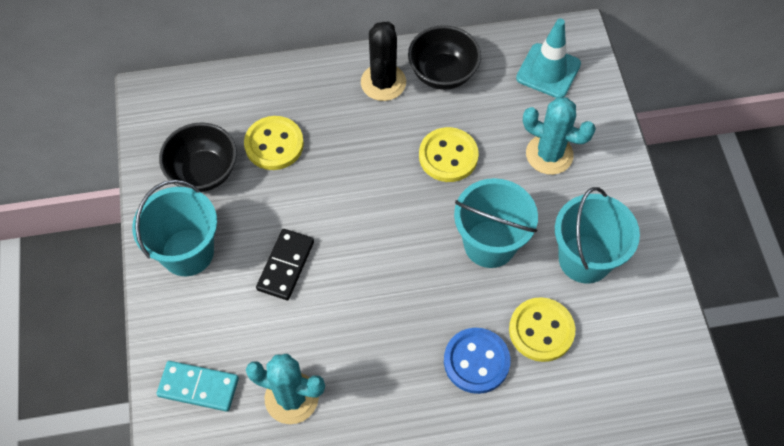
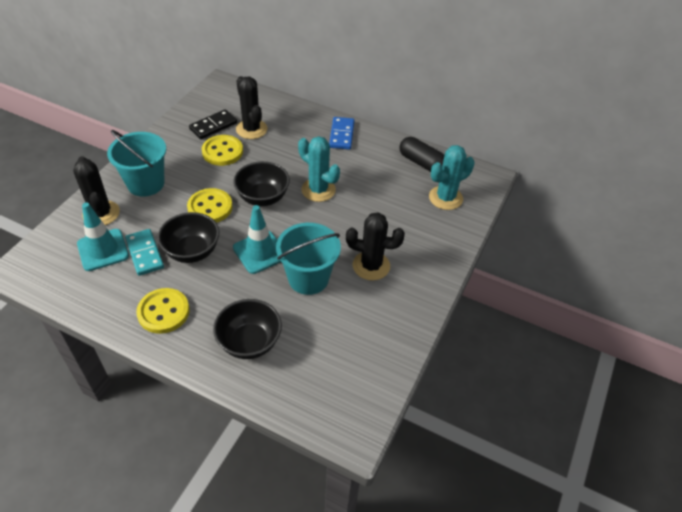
black bowl: 2 -> 3
black cactus: 1 -> 3
black capsule: 0 -> 1
blue button: 1 -> 0
blue domino: 0 -> 1
turquoise bucket: 3 -> 2
turquoise traffic cone: 1 -> 2

